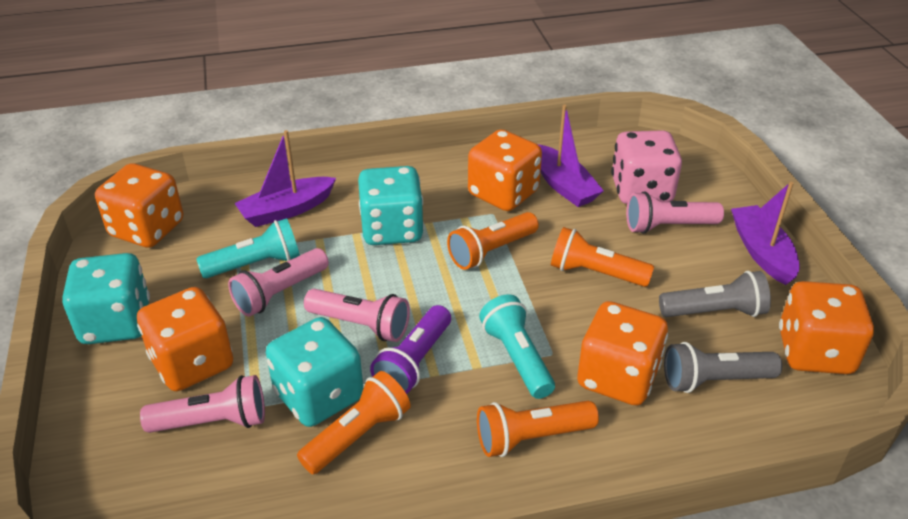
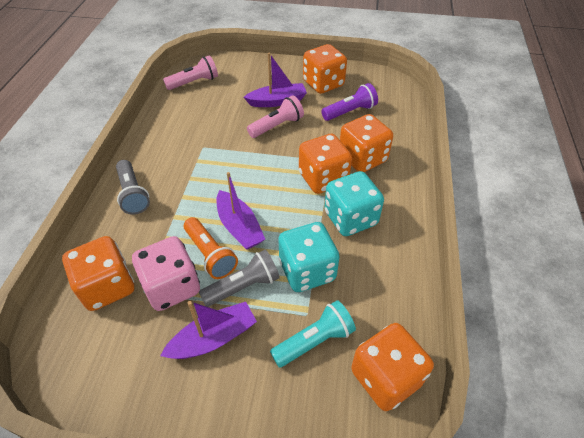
orange flashlight: 4 -> 1
pink flashlight: 4 -> 2
turquoise dice: 3 -> 2
turquoise flashlight: 2 -> 1

